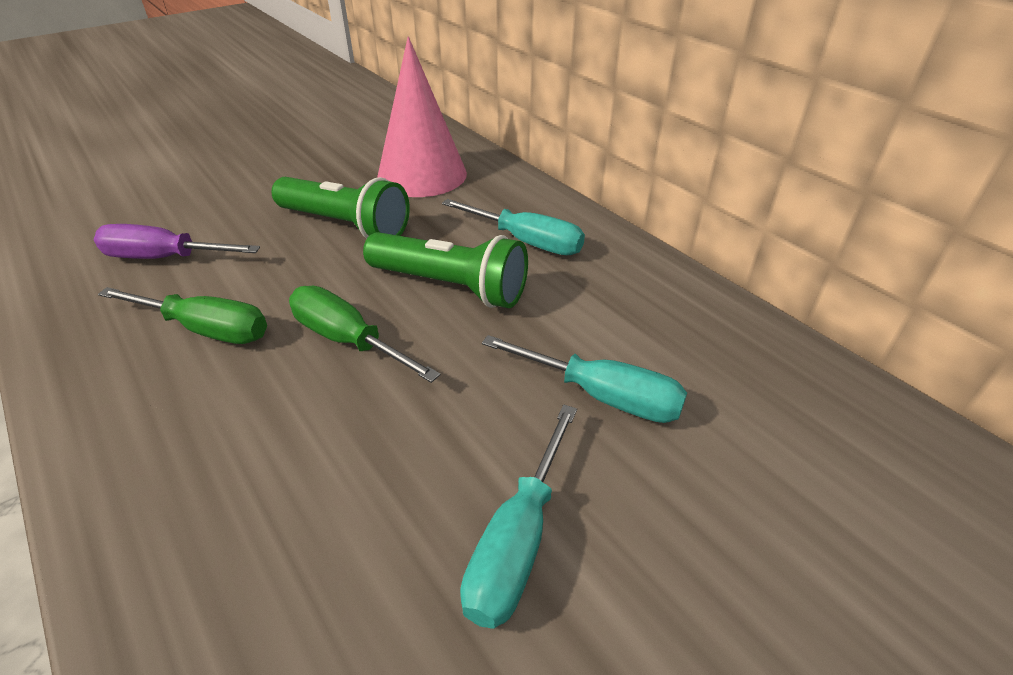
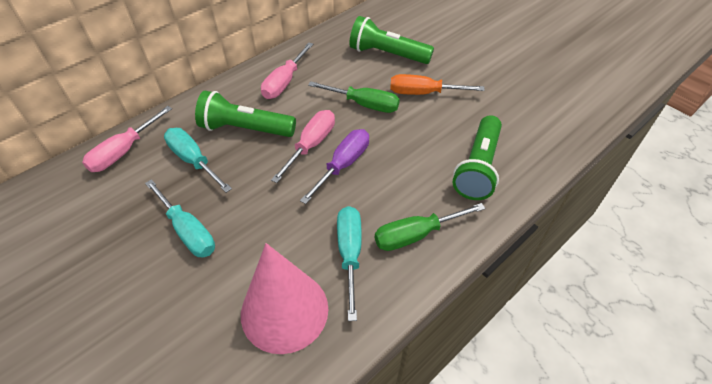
green flashlight: 2 -> 3
orange screwdriver: 0 -> 1
pink screwdriver: 0 -> 3

